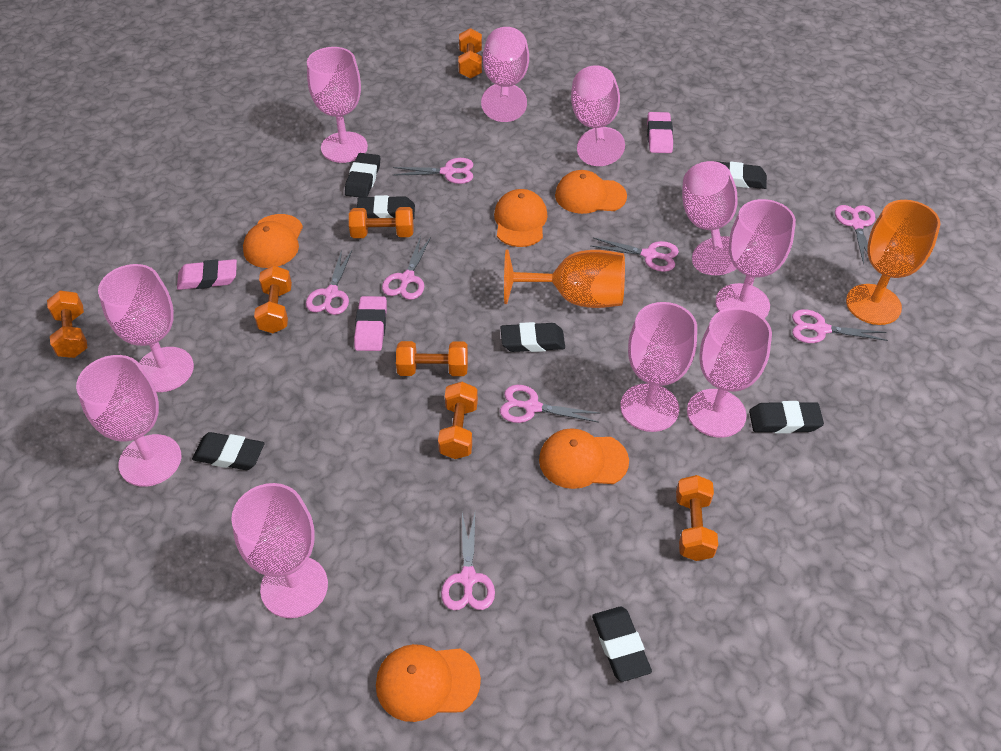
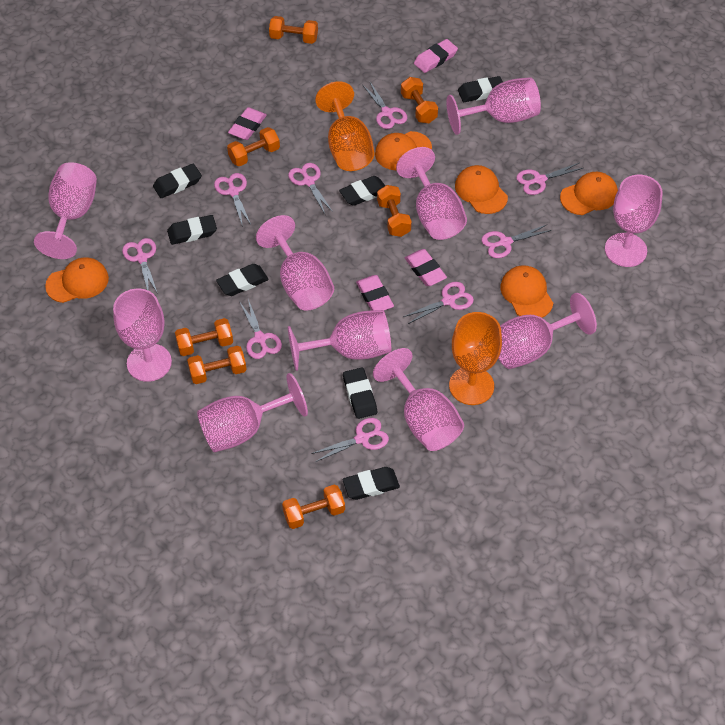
pink eraser: 3 -> 4
pink scissors: 8 -> 9

